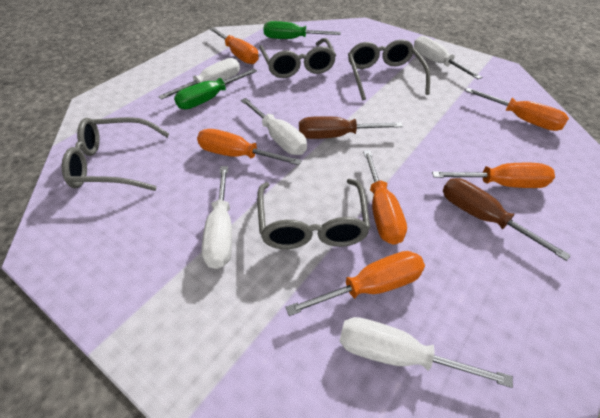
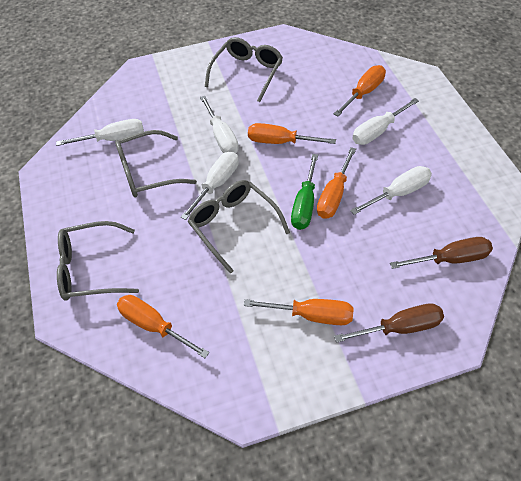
green screwdriver: 2 -> 1
orange screwdriver: 6 -> 5

